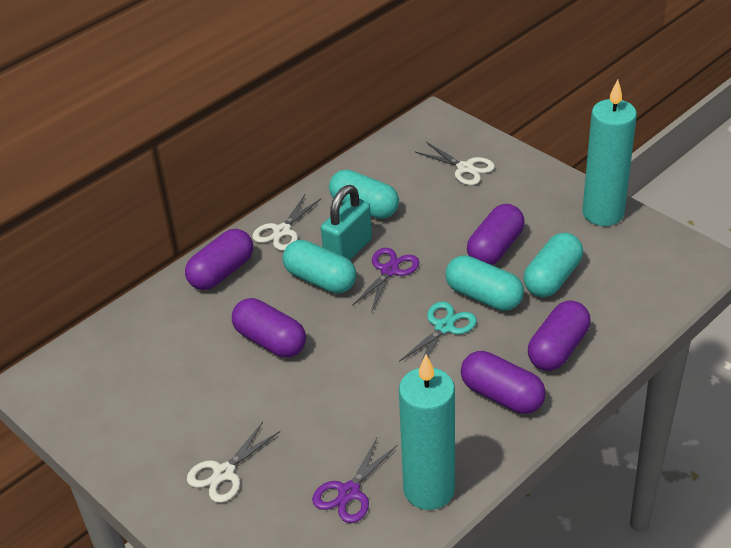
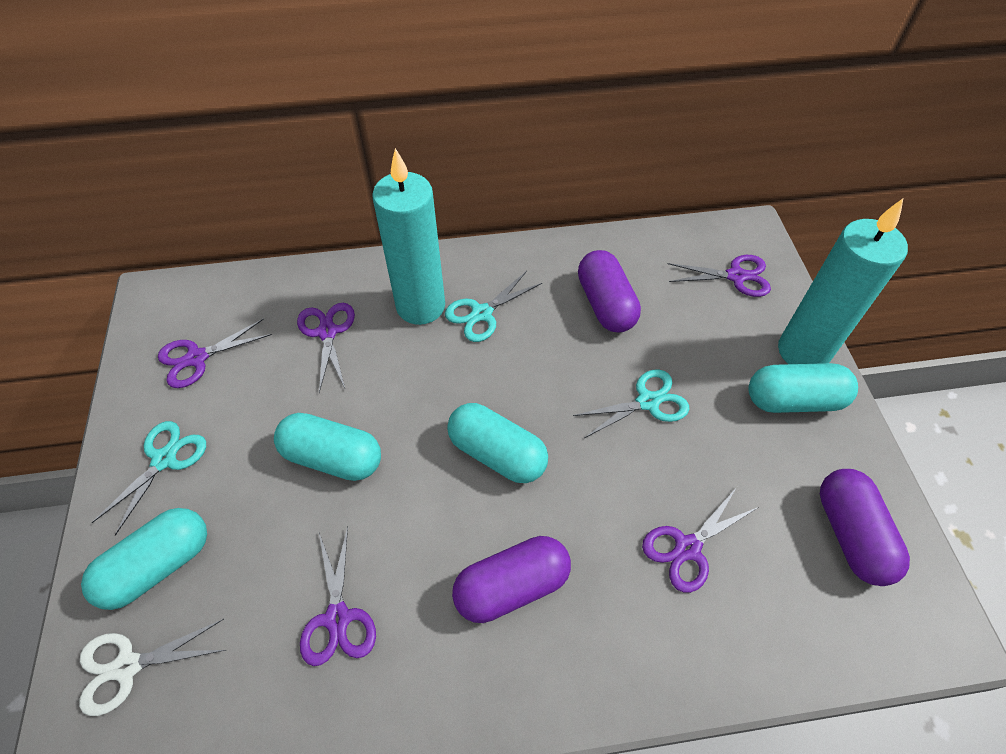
purple capsule: 5 -> 3
purple scissors: 2 -> 5
turquoise padlock: 1 -> 0
turquoise scissors: 1 -> 3
white scissors: 3 -> 1

